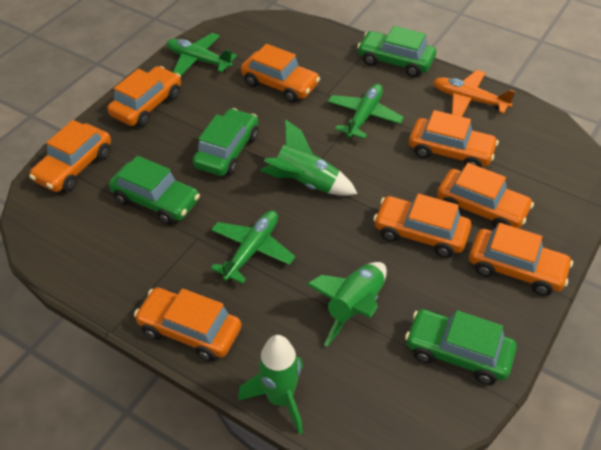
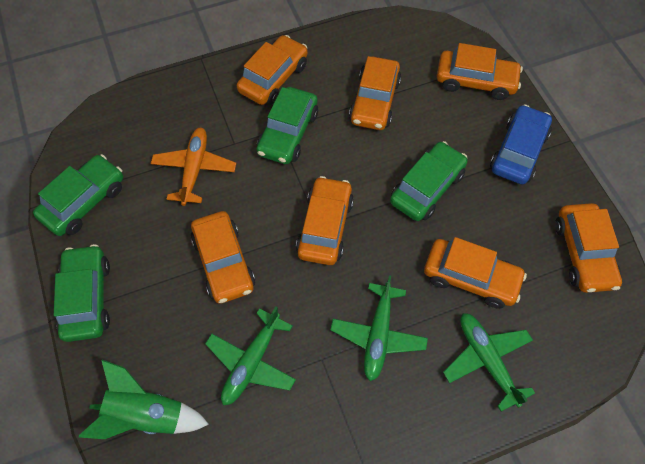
blue car: 0 -> 1
green rocket: 3 -> 1
orange car: 8 -> 7

